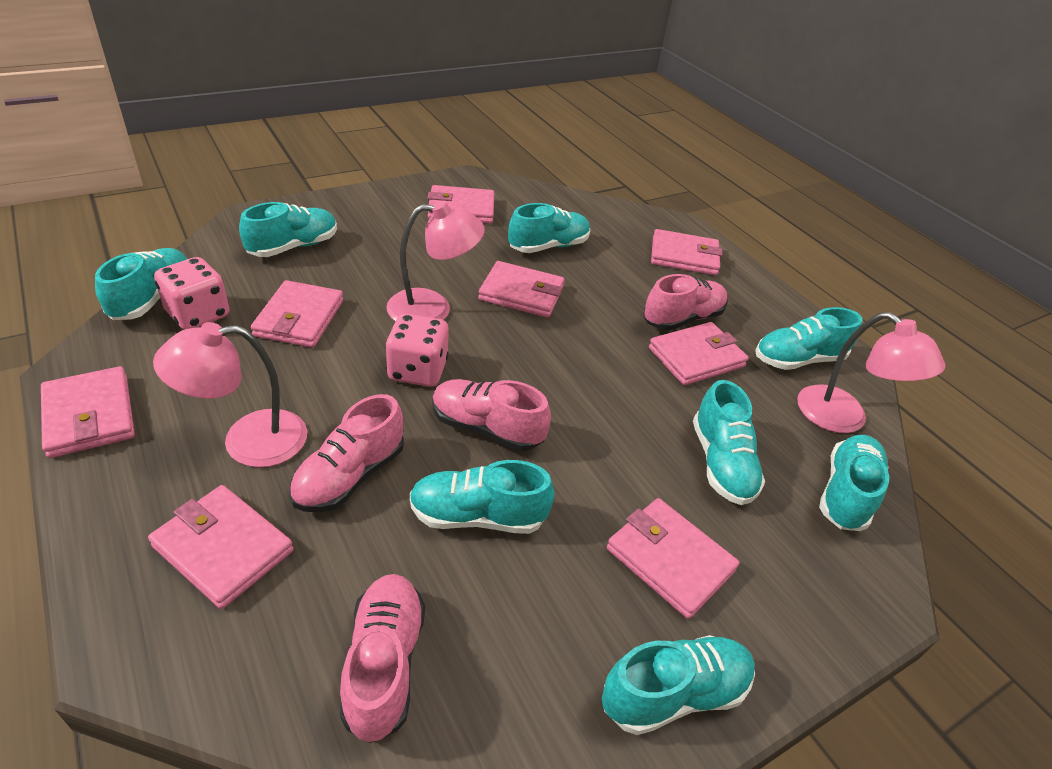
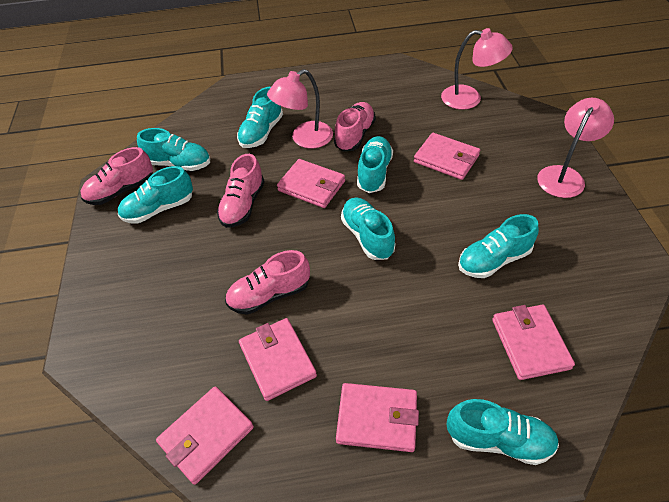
pink dice: 2 -> 0
pink wallet: 8 -> 6
turquoise shoe: 8 -> 7

